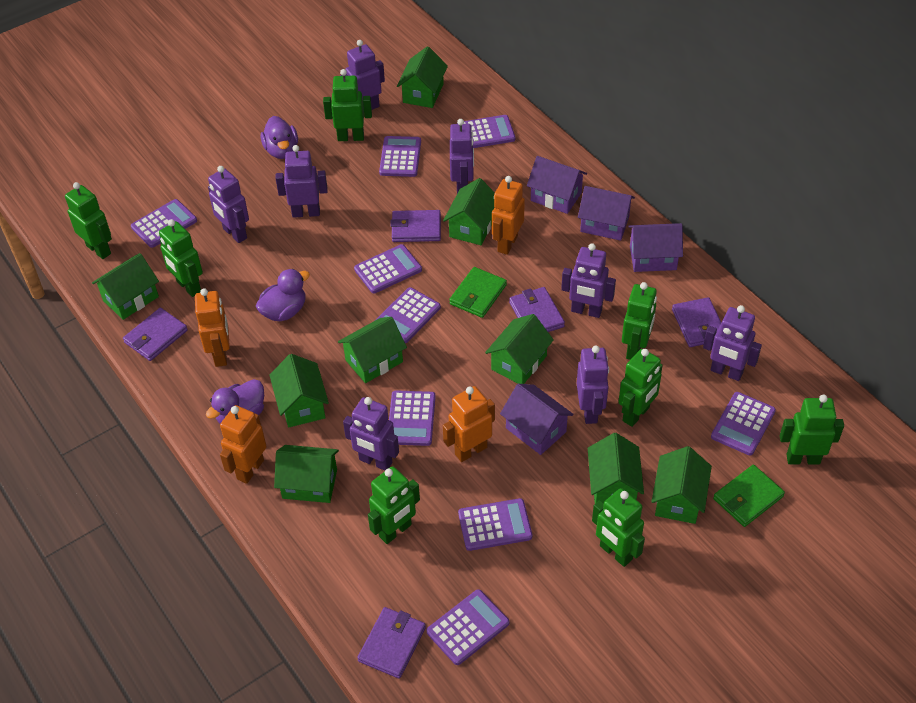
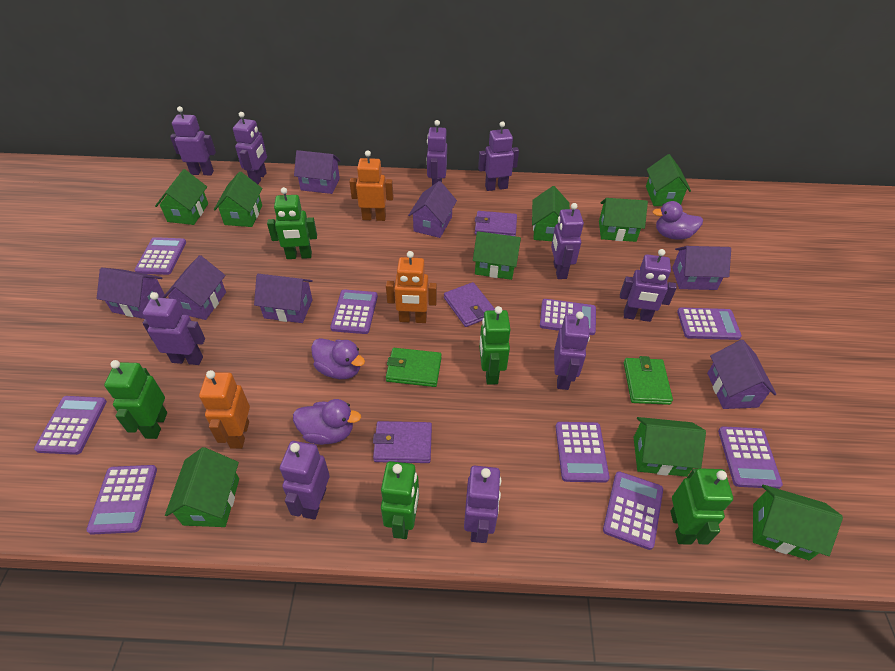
green robot: 8 -> 5
orange robot: 4 -> 3
purple house: 4 -> 7
purple robot: 8 -> 10
purple wallet: 5 -> 3

